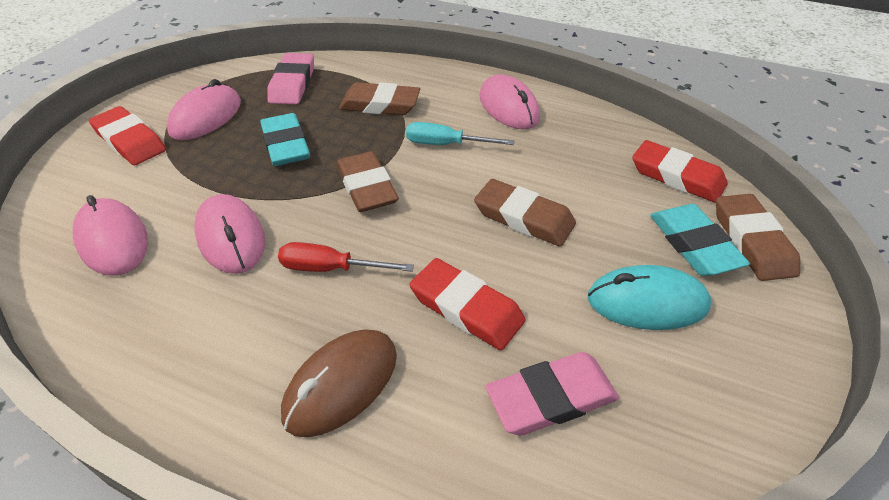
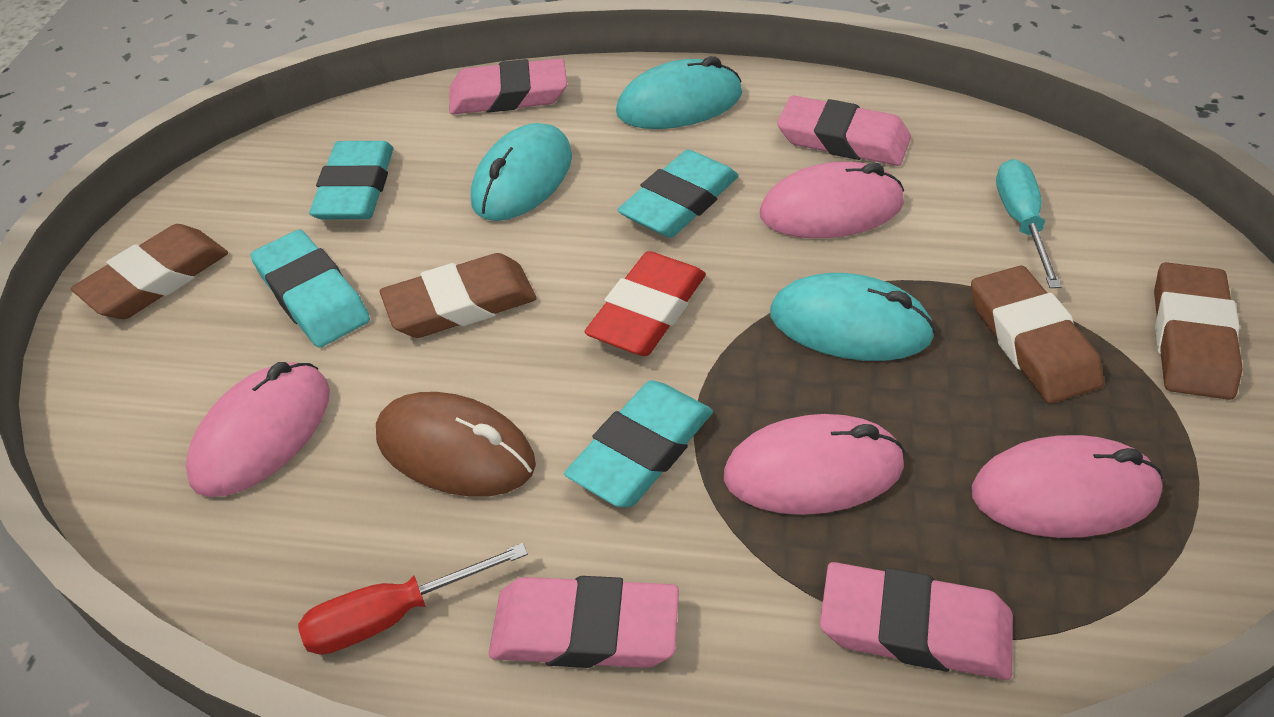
pink eraser: 2 -> 4
red eraser: 3 -> 1
turquoise eraser: 2 -> 4
turquoise mouse: 1 -> 3

